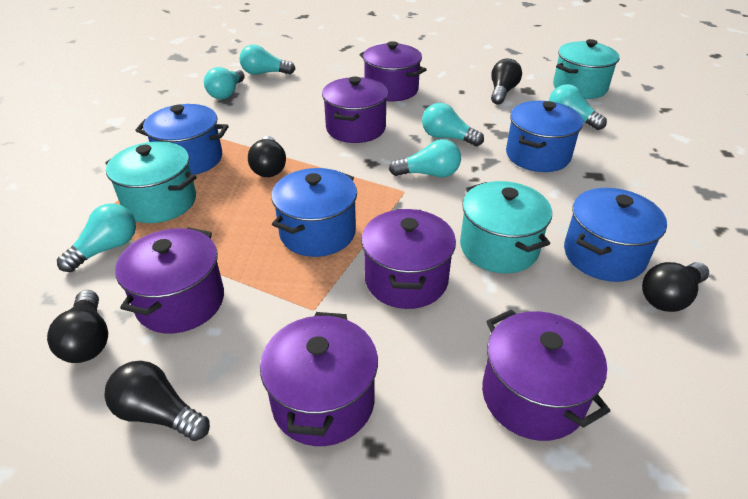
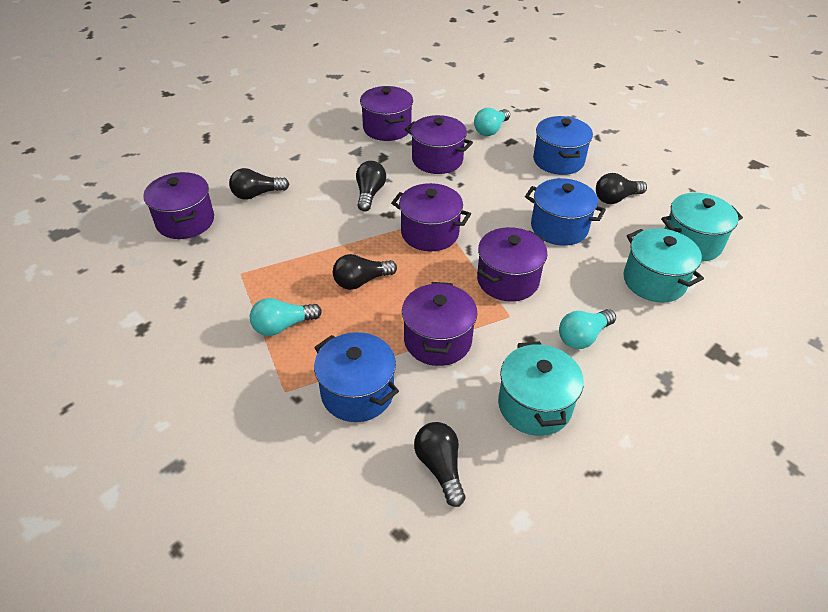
blue pot: 4 -> 3
turquoise light bulb: 6 -> 3

